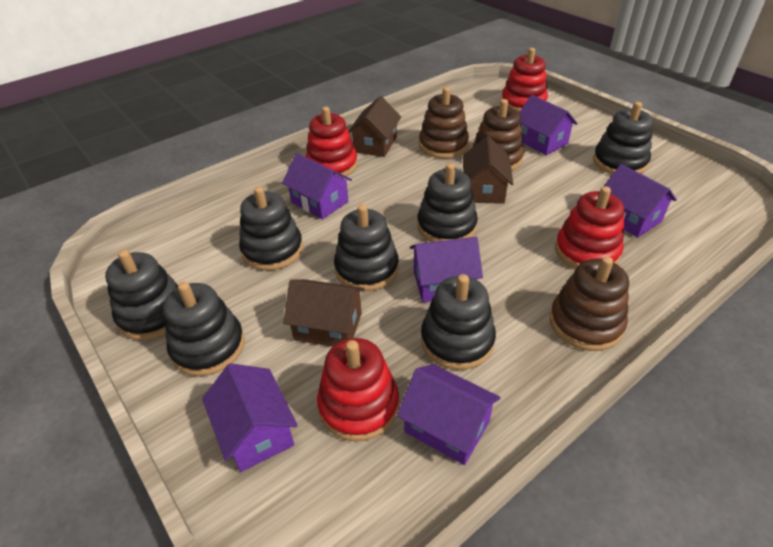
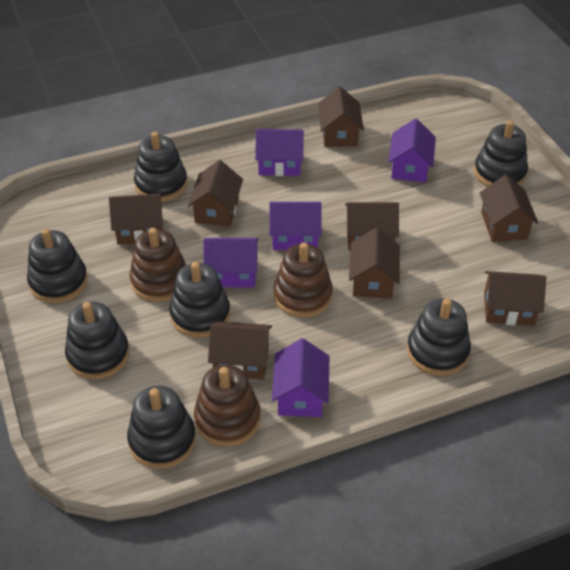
brown house: 3 -> 8
purple house: 6 -> 5
red stacking toy: 4 -> 0

